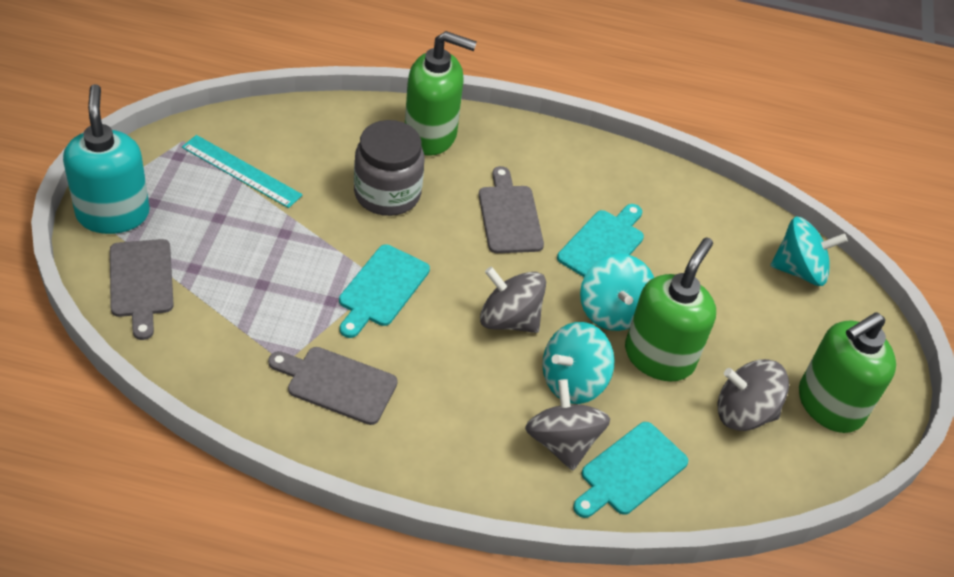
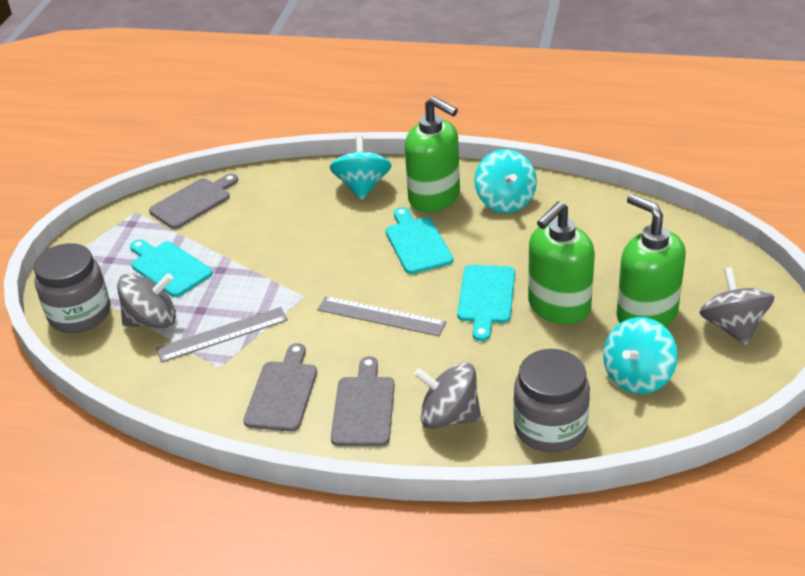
grey jar: 1 -> 2
grey ruler: 0 -> 2
turquoise ruler: 1 -> 0
turquoise soap dispenser: 1 -> 0

